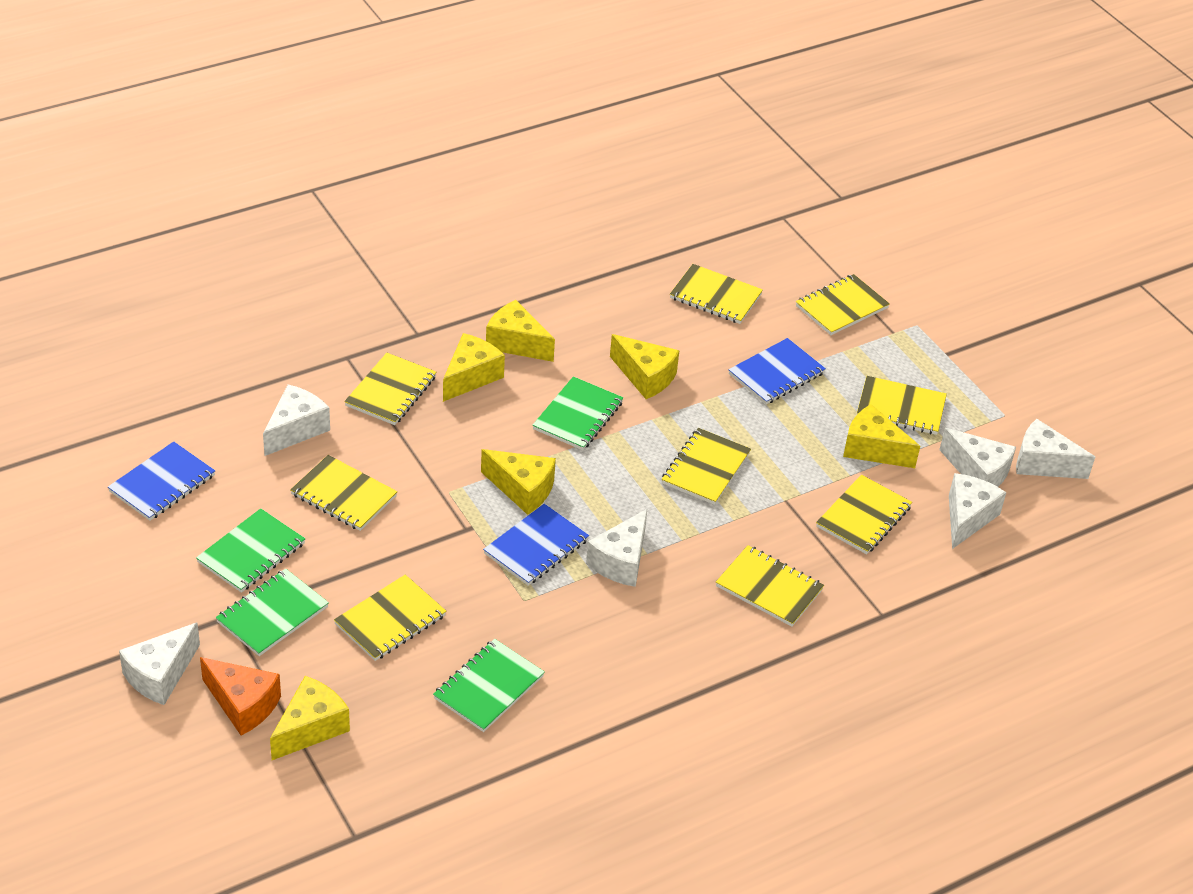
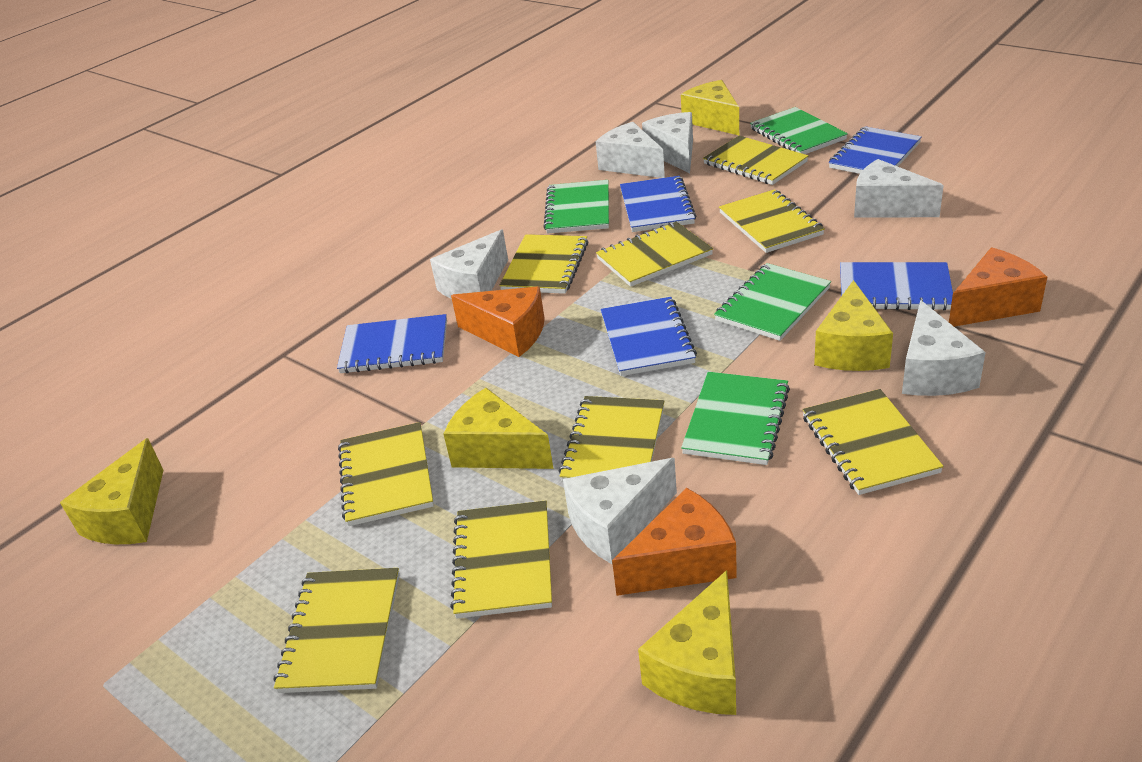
blue notebook: 3 -> 5
orange cheese: 1 -> 3
yellow cheese: 6 -> 5

